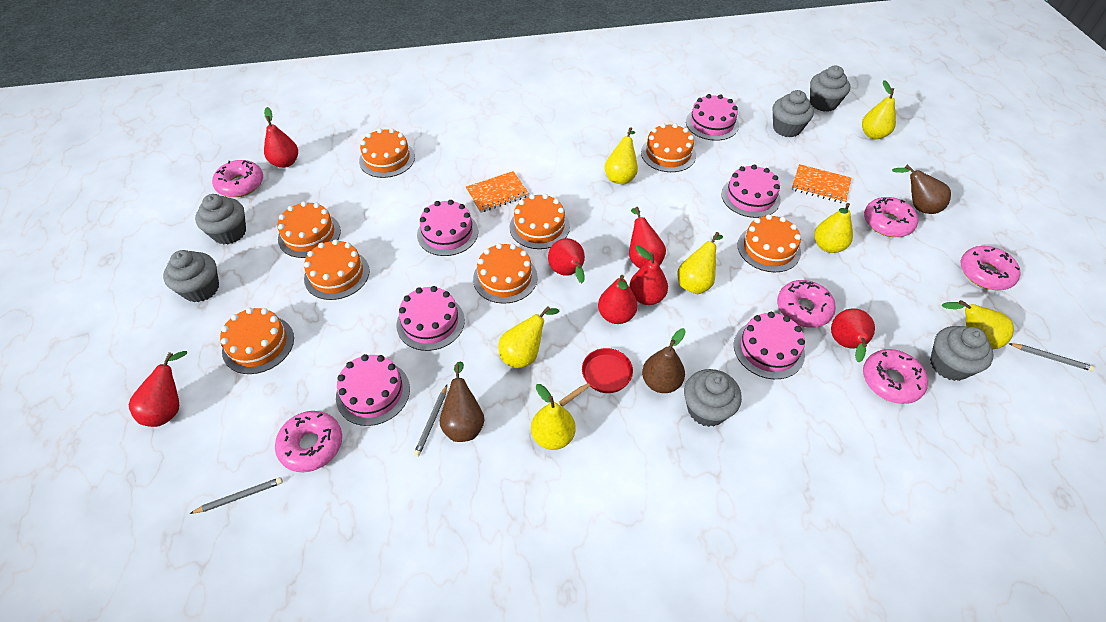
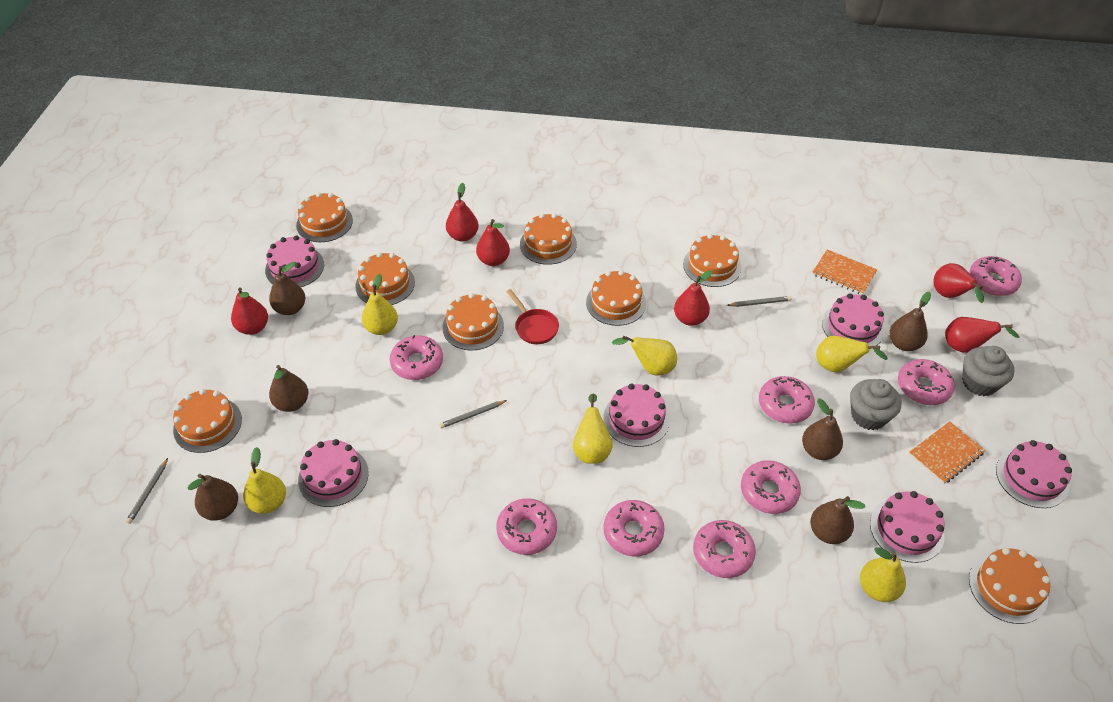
brown pear: 3 -> 6
grey cupcake: 6 -> 2
pink donut: 6 -> 8
red pear: 7 -> 6
yellow pear: 7 -> 6

